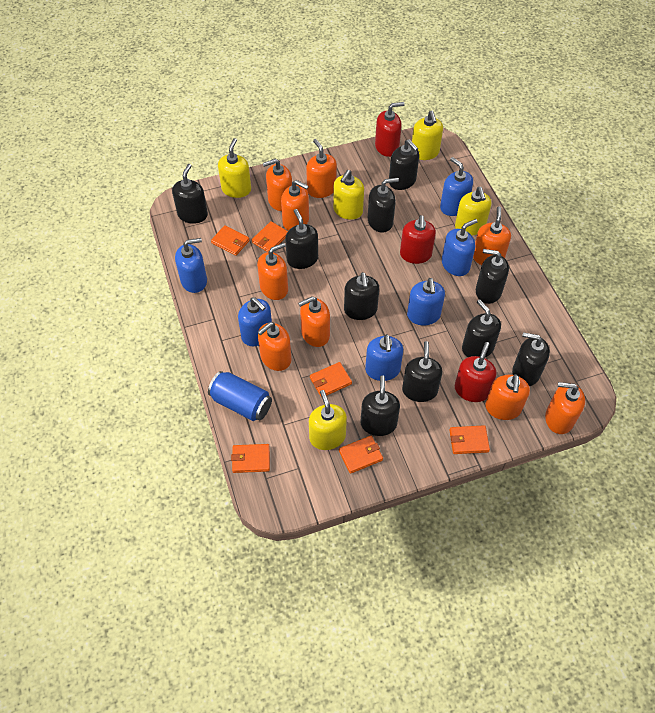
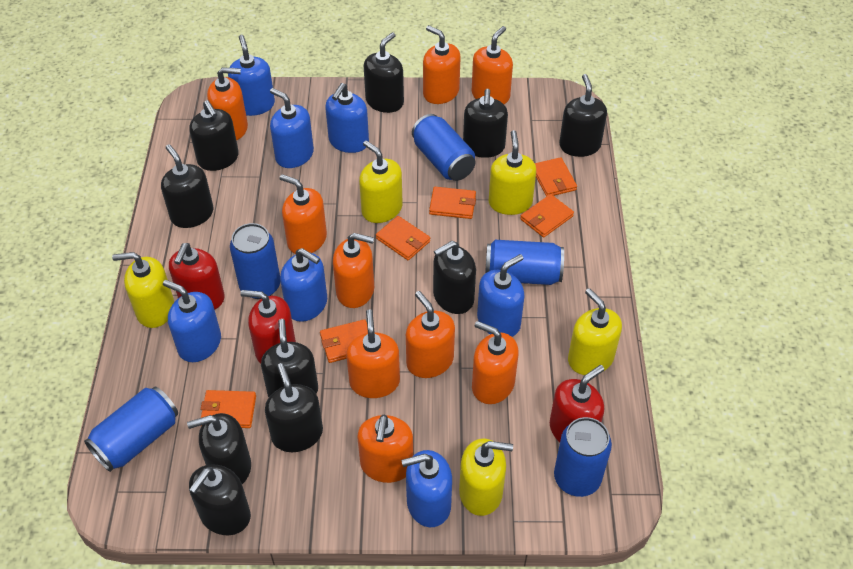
blue can: 1 -> 5
blue soap dispenser: 6 -> 7

